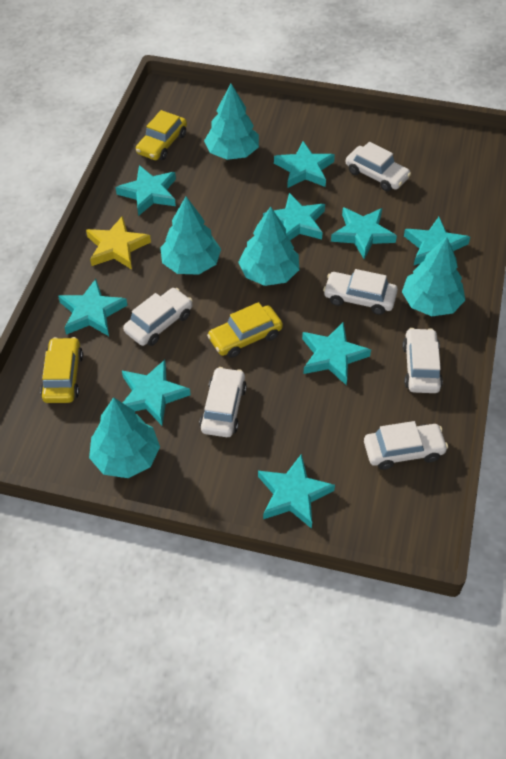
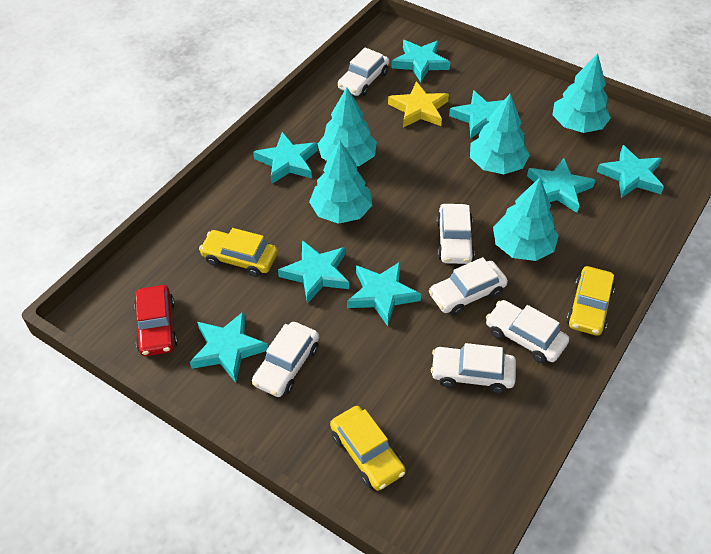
red car: 0 -> 1
turquoise star: 9 -> 8

